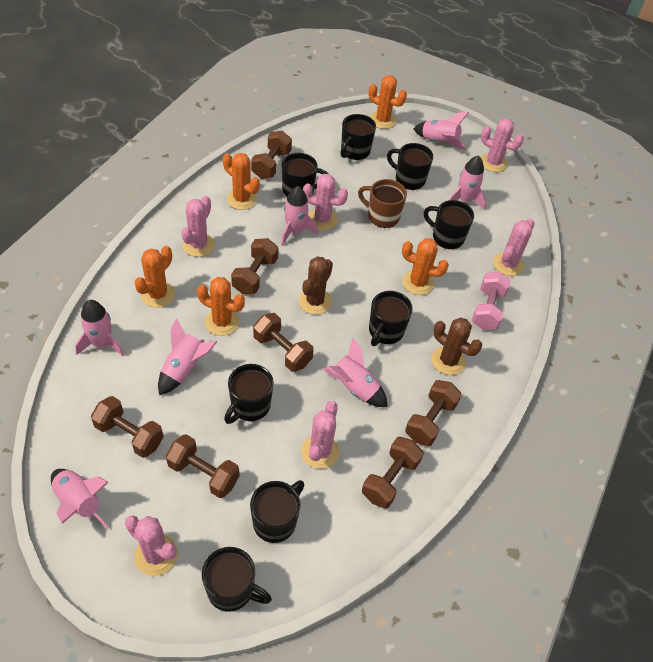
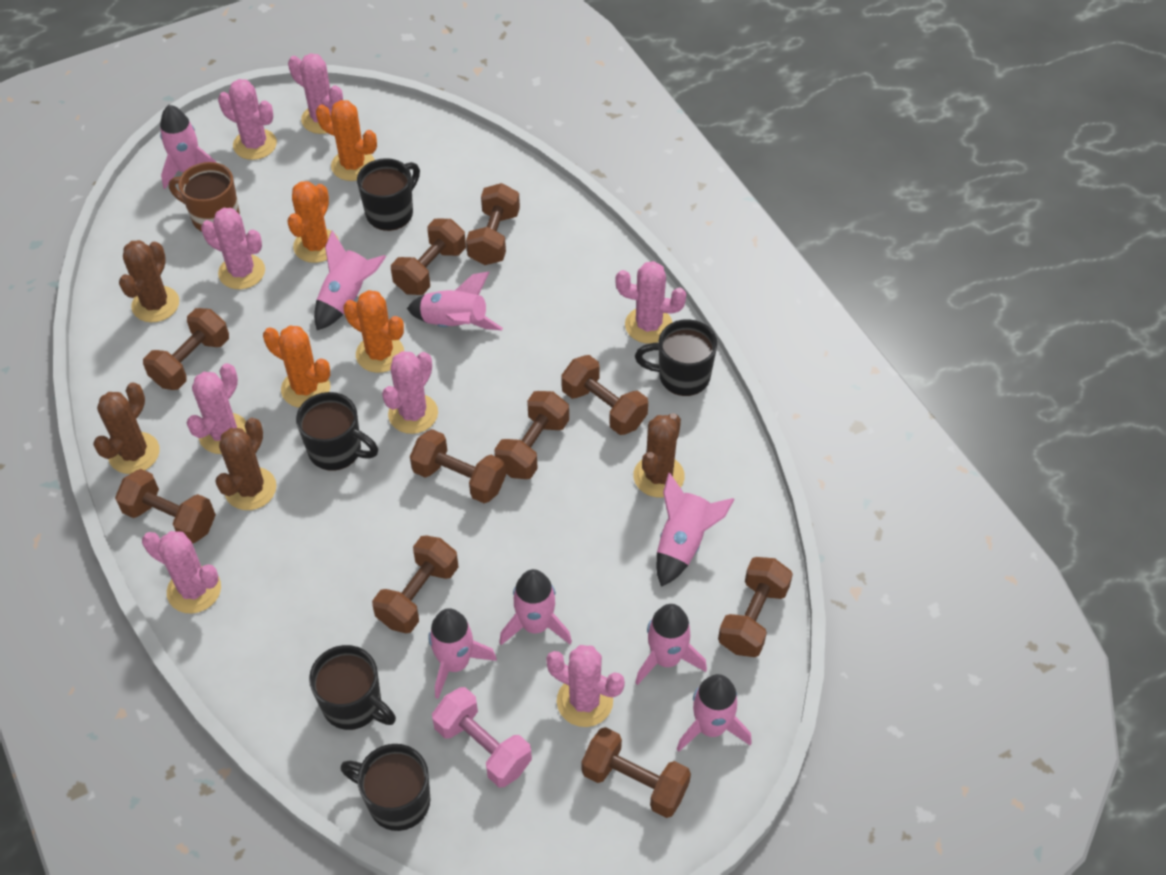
black mug: 8 -> 5
brown cactus: 2 -> 4
brown dumbbell: 7 -> 10
orange cactus: 5 -> 4
pink cactus: 6 -> 8
pink rocket: 7 -> 8

